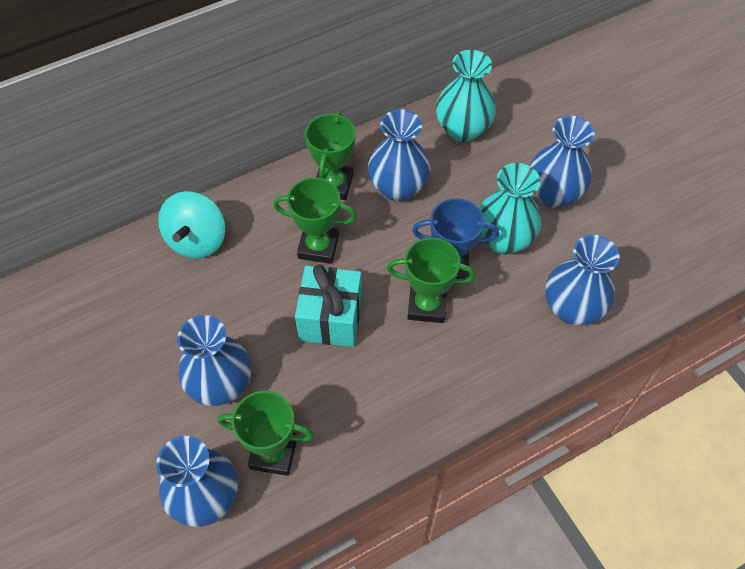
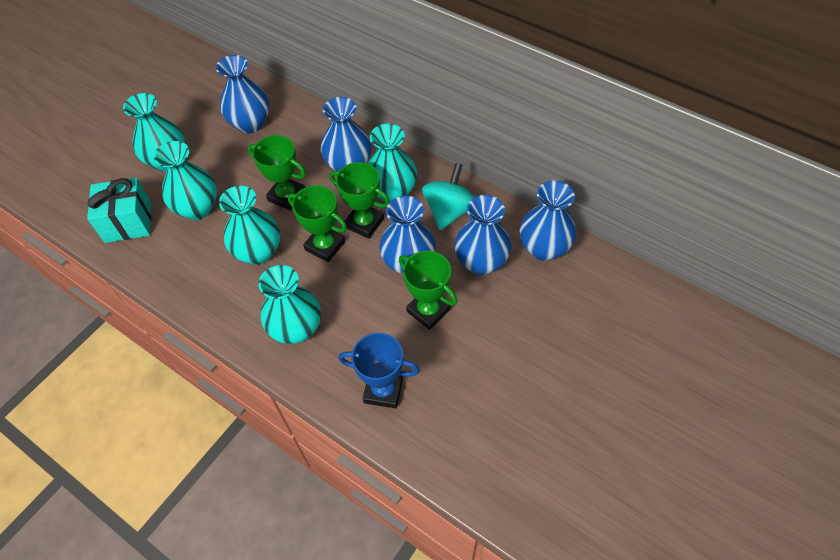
turquoise vase: 2 -> 5

